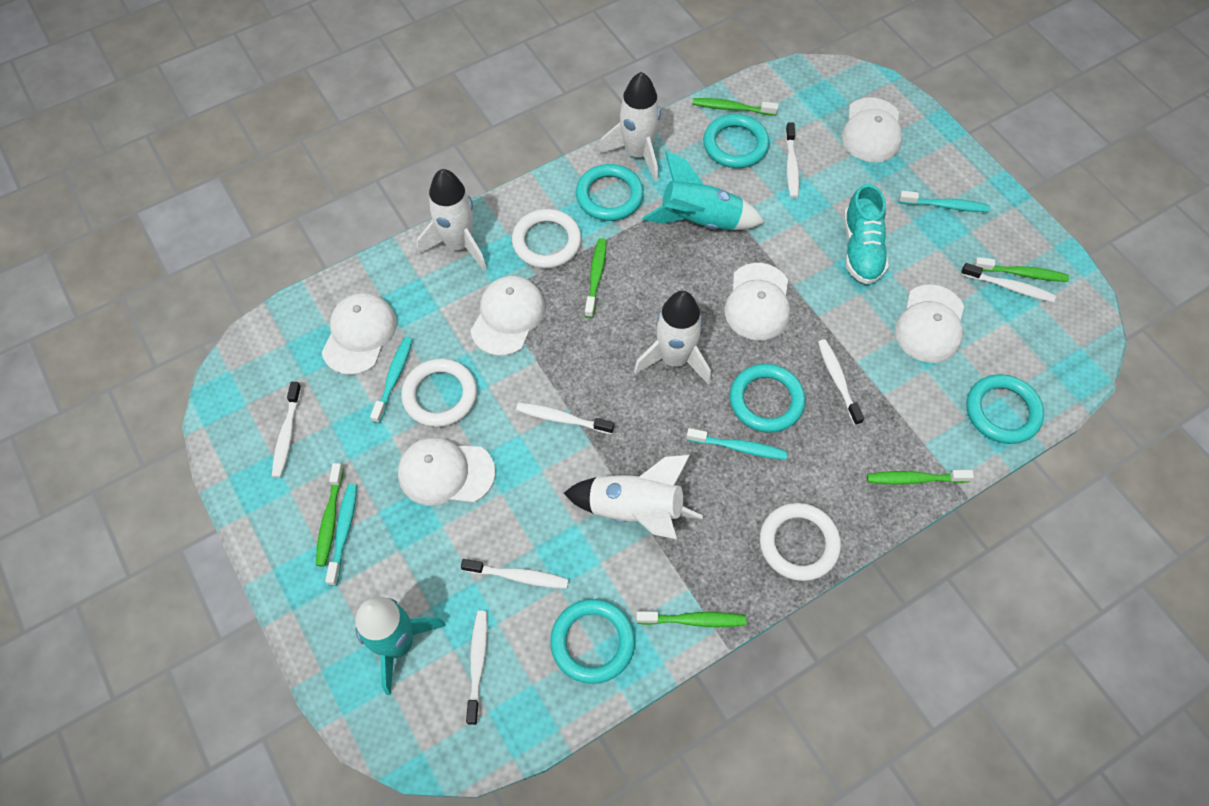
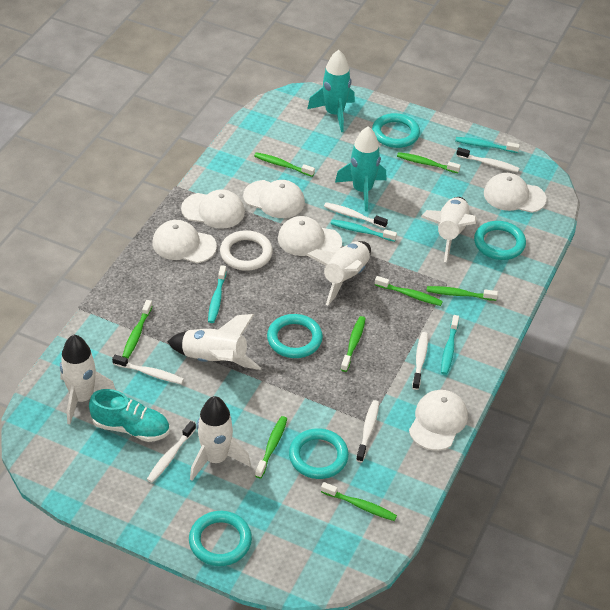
green toothbrush: 6 -> 8
white ring: 3 -> 1
white rocket: 4 -> 5
white toothbrush: 7 -> 6

